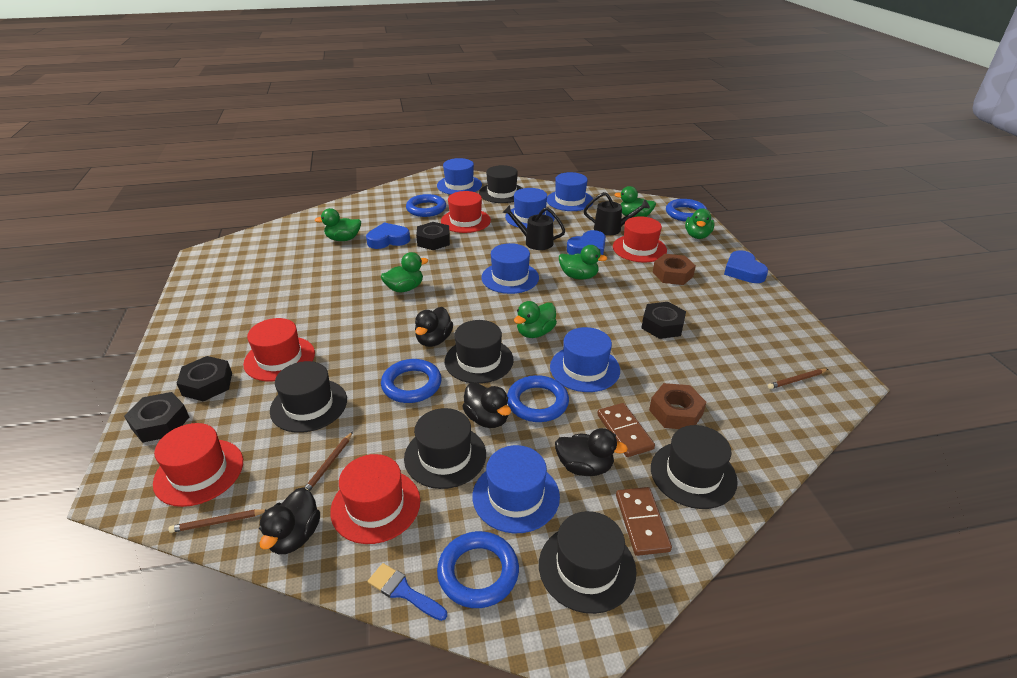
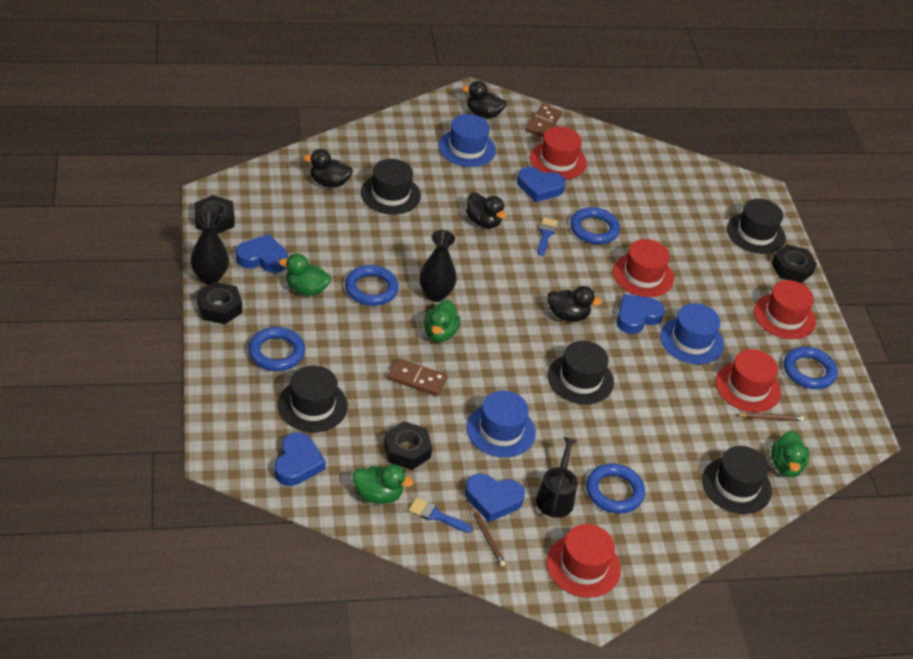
black hat: 6 -> 5
black vase: 0 -> 2
black watering can: 2 -> 1
blue brush: 1 -> 2
blue hat: 6 -> 3
blue heart: 3 -> 5
brown nut: 2 -> 0
brown pencil: 3 -> 2
green duck: 6 -> 4

